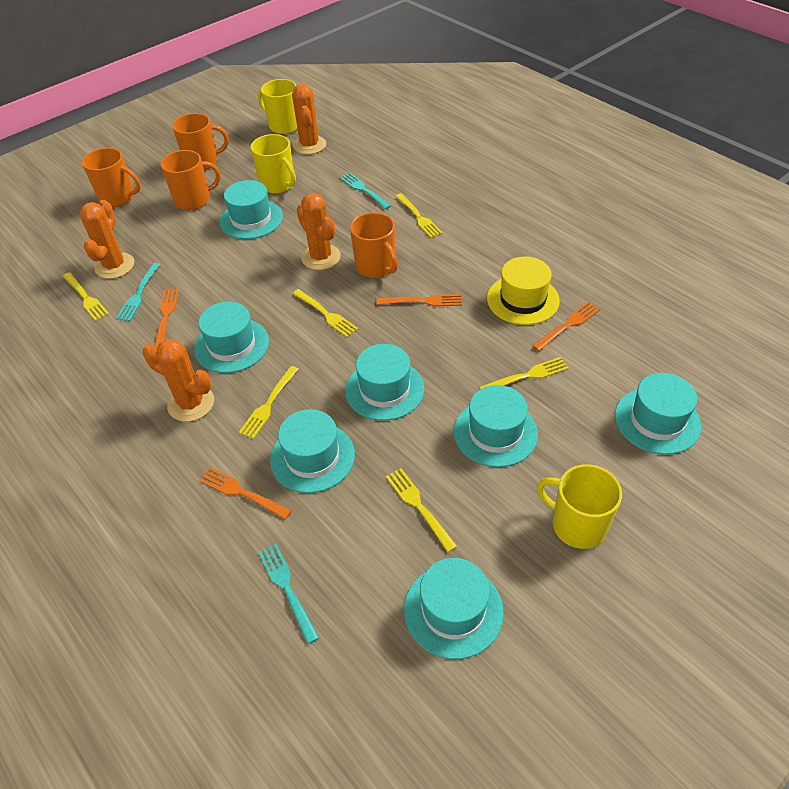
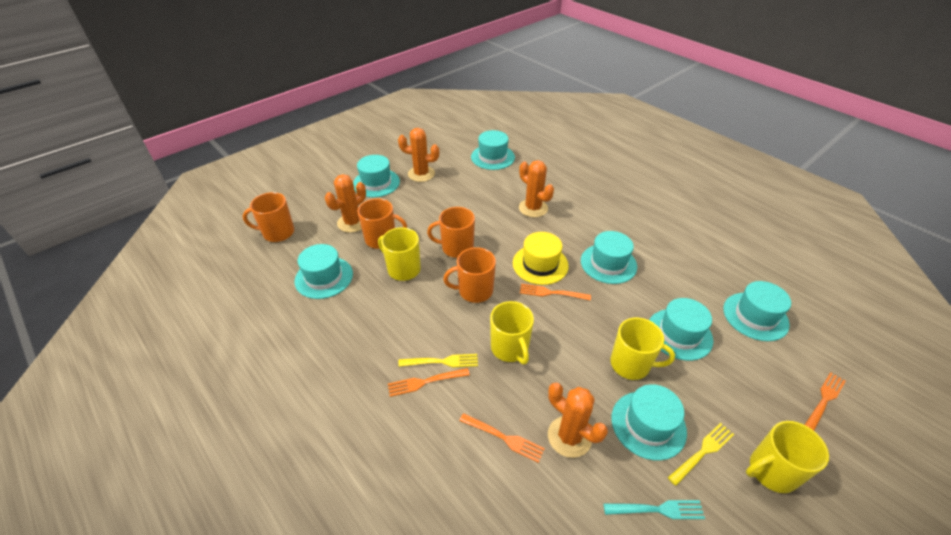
turquoise fork: 3 -> 1
yellow fork: 6 -> 2
yellow mug: 3 -> 4

